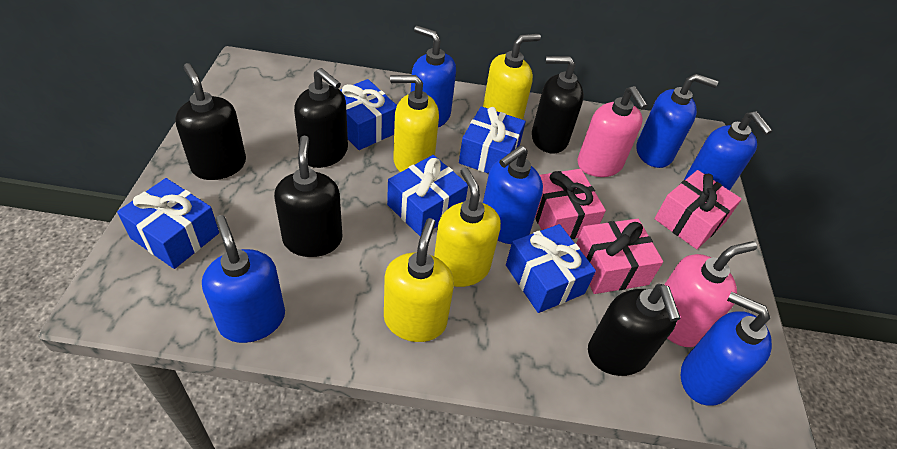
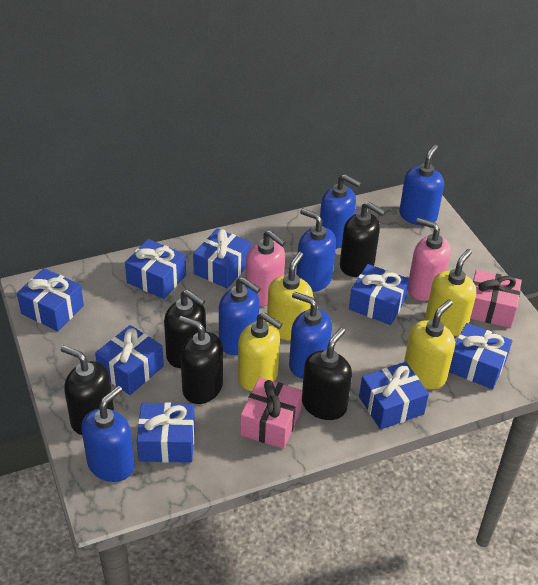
blue gift: 5 -> 8
pink gift: 3 -> 2

